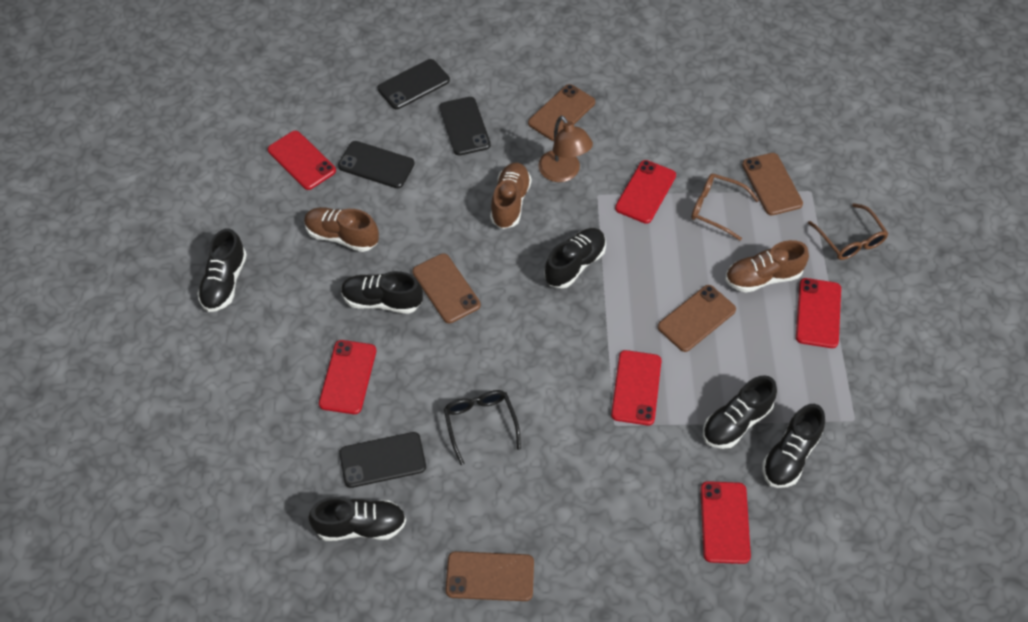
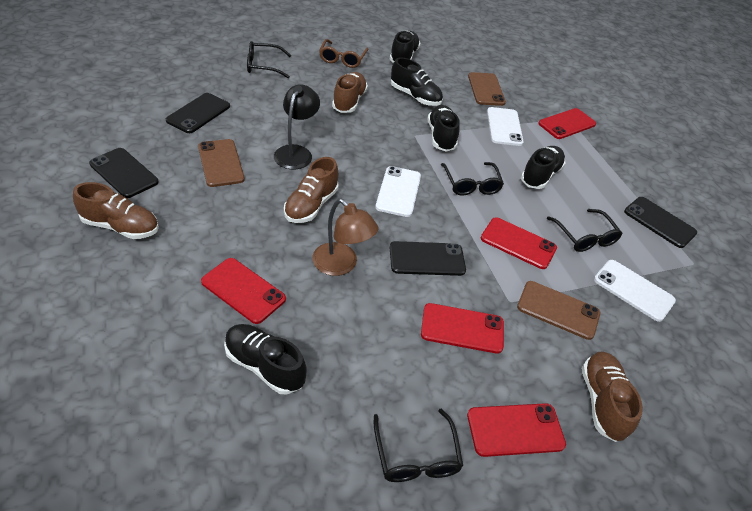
black glasses: 1 -> 4
black lamp: 0 -> 1
black shoe: 6 -> 5
brown glasses: 2 -> 1
brown phone: 5 -> 3
brown shoe: 3 -> 4
red phone: 6 -> 5
white phone: 0 -> 3

